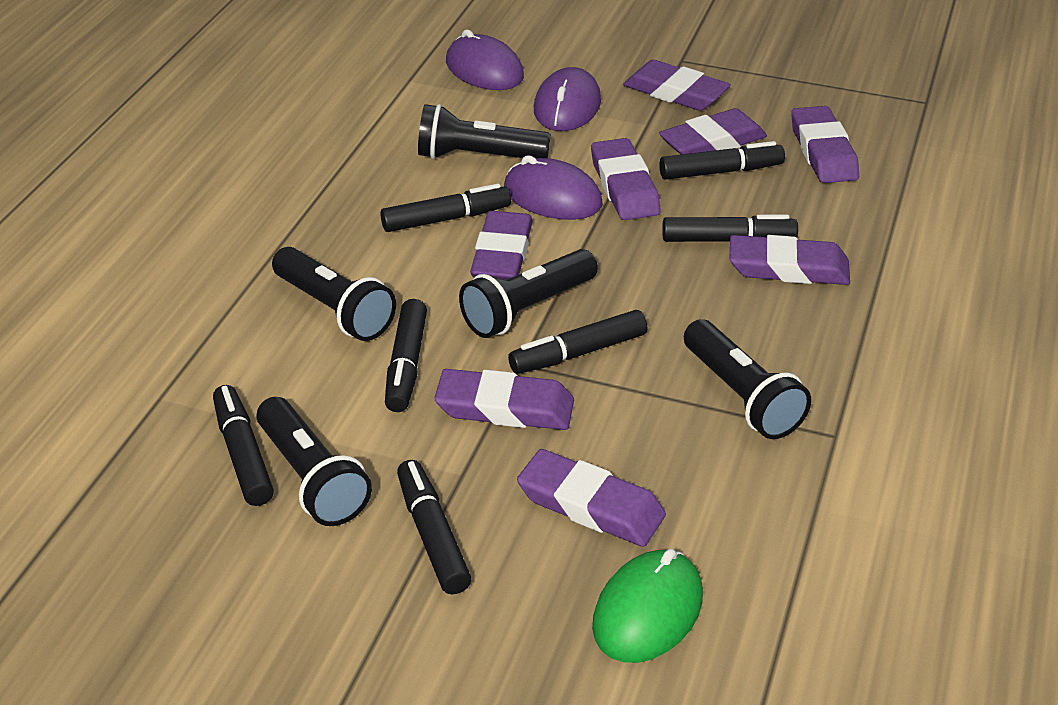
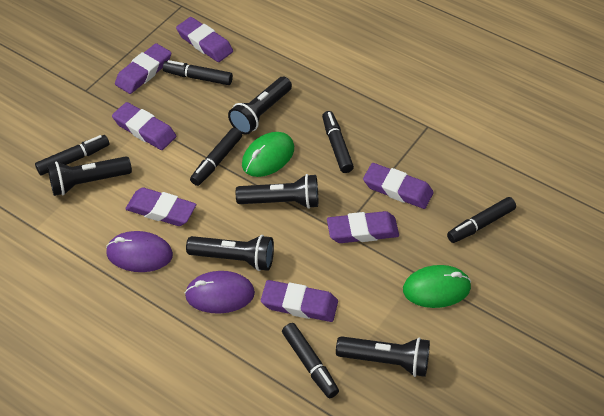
black marker: 7 -> 6
green mouse: 1 -> 2
purple eraser: 8 -> 7
purple mouse: 3 -> 2

